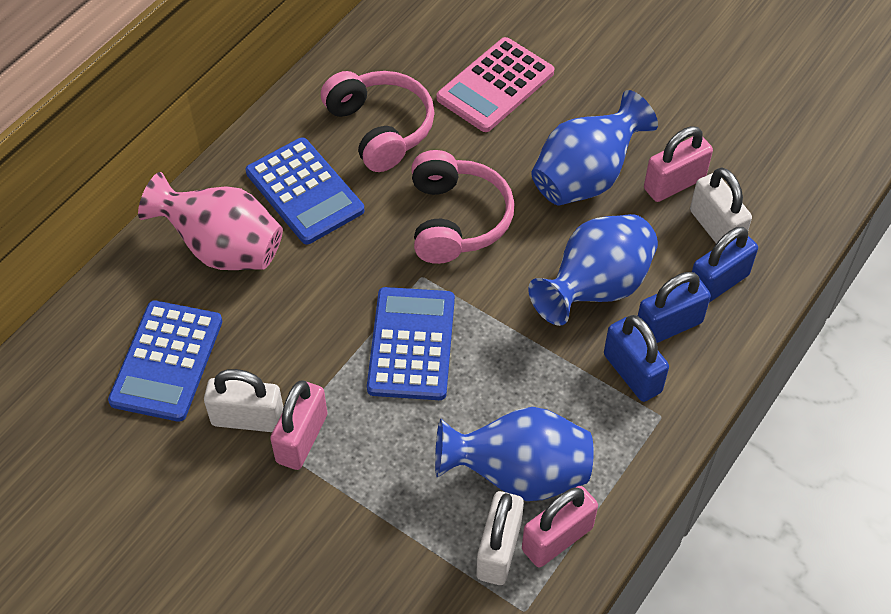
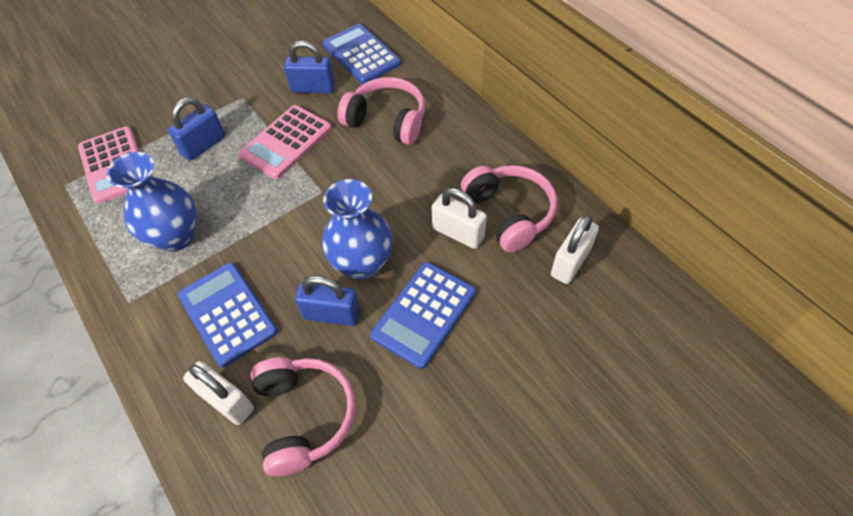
blue vase: 3 -> 2
pink calculator: 1 -> 2
pink headphones: 2 -> 3
pink padlock: 3 -> 0
pink vase: 1 -> 0

